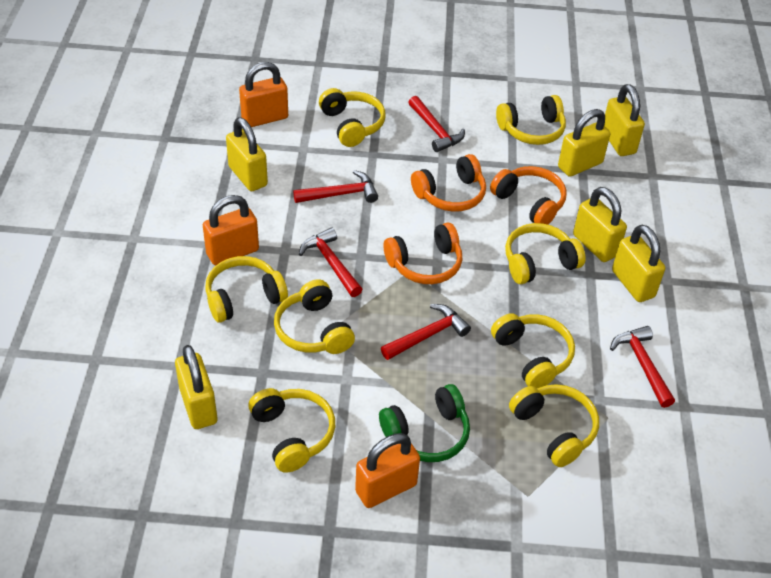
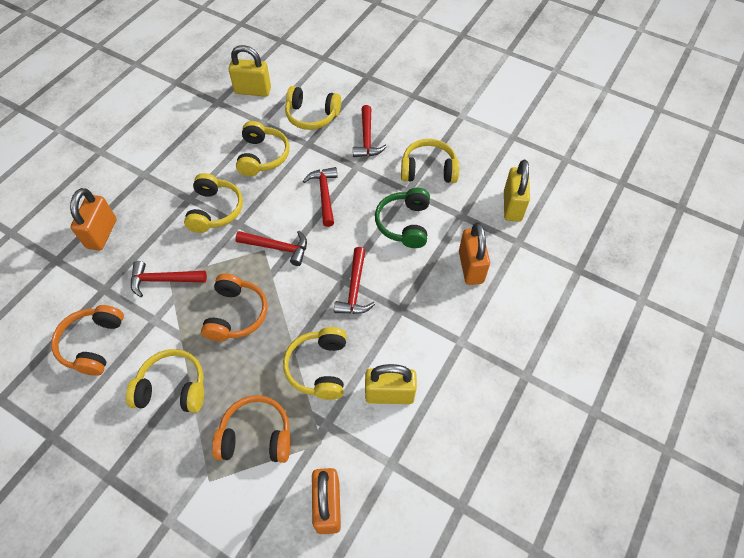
yellow headphones: 8 -> 6
yellow padlock: 6 -> 3

